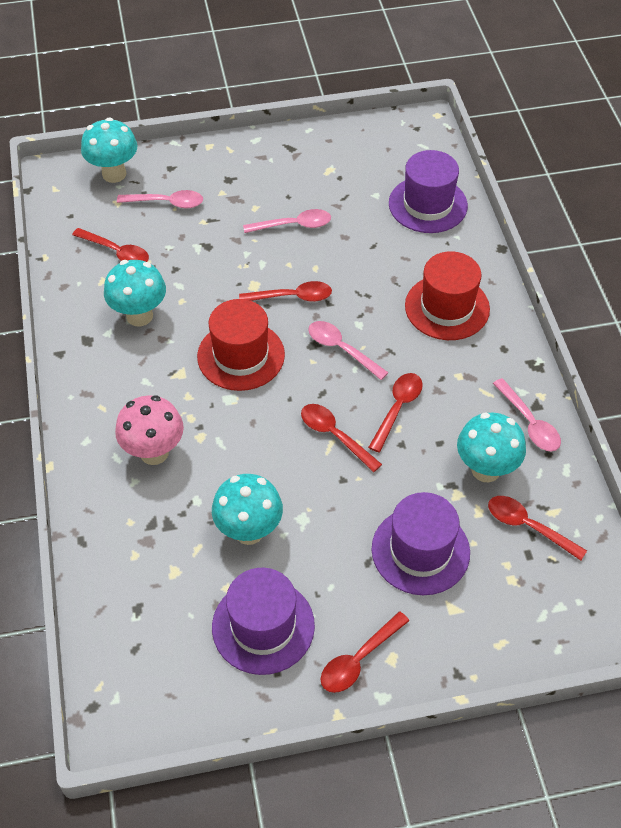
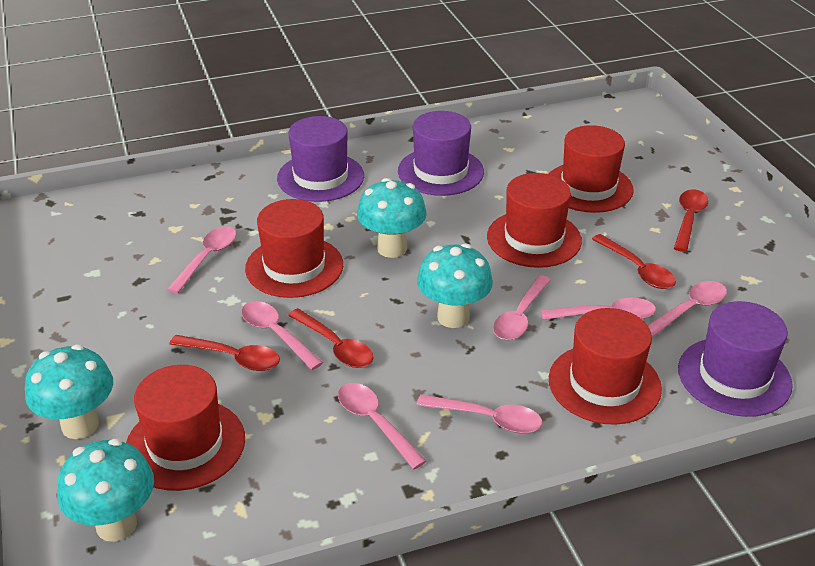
pink mushroom: 1 -> 0
pink spoon: 4 -> 7
red hat: 2 -> 5
red spoon: 6 -> 4

